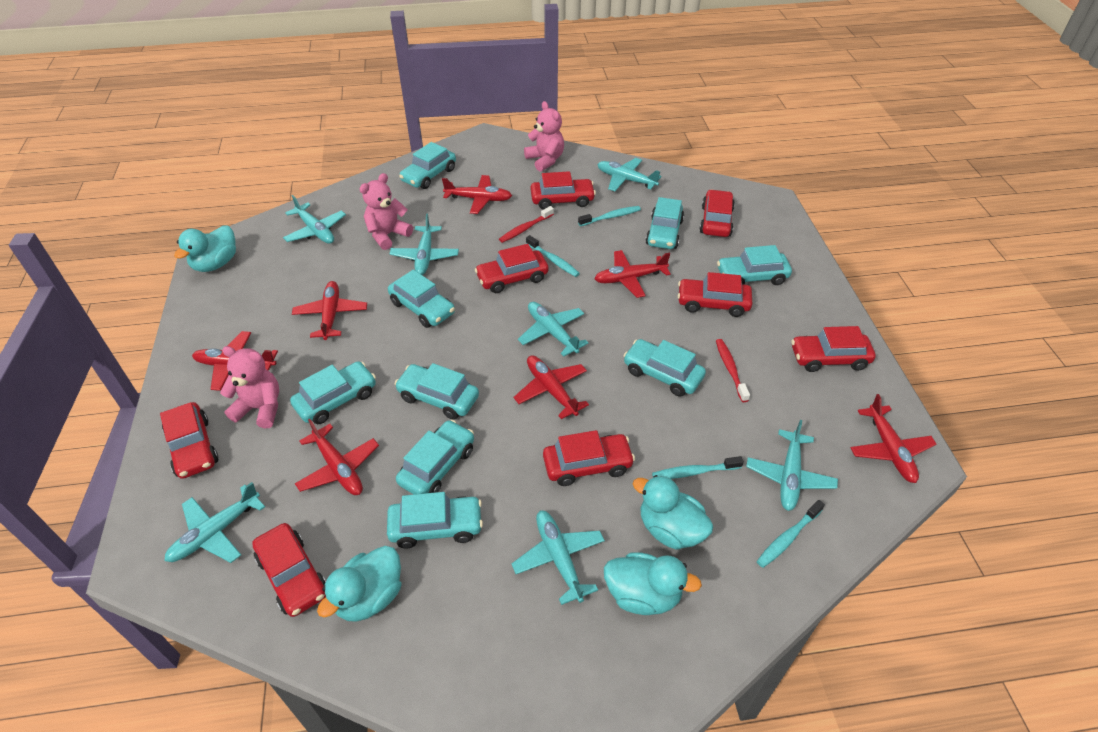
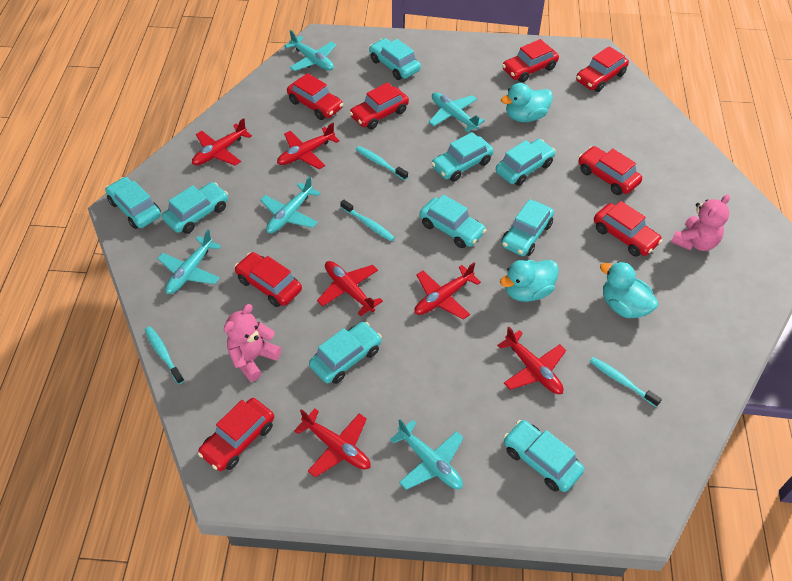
pink teddy bear: 3 -> 2
red plane: 7 -> 6
red toothbrush: 2 -> 0
turquoise duck: 4 -> 3
turquoise plane: 7 -> 5

